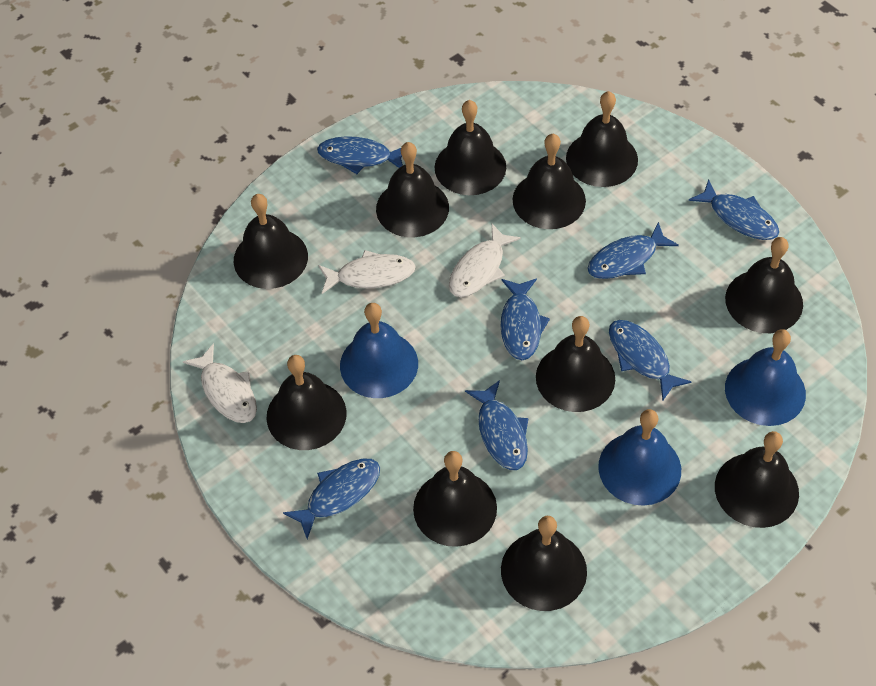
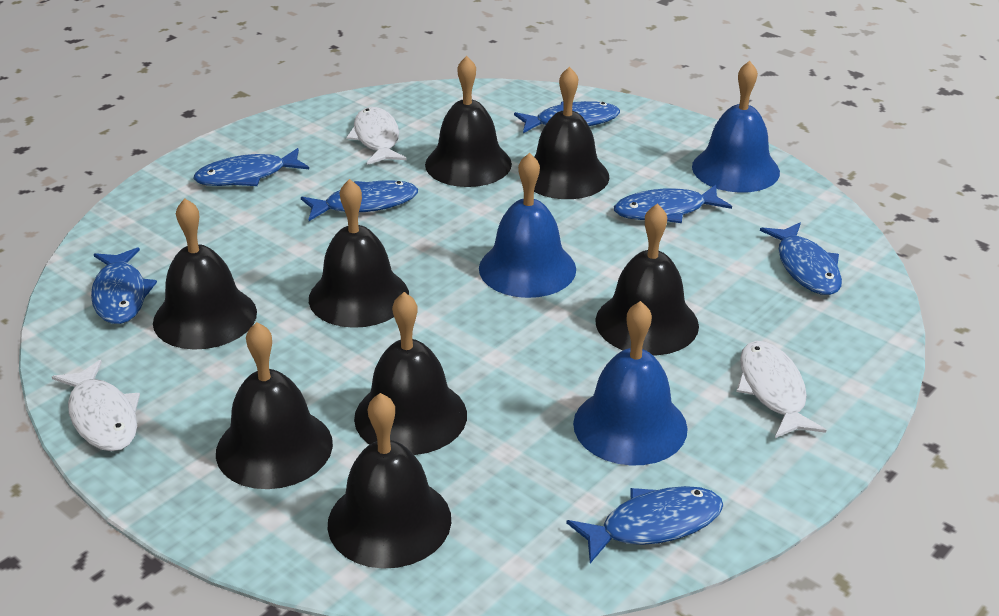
black bell: 11 -> 8

